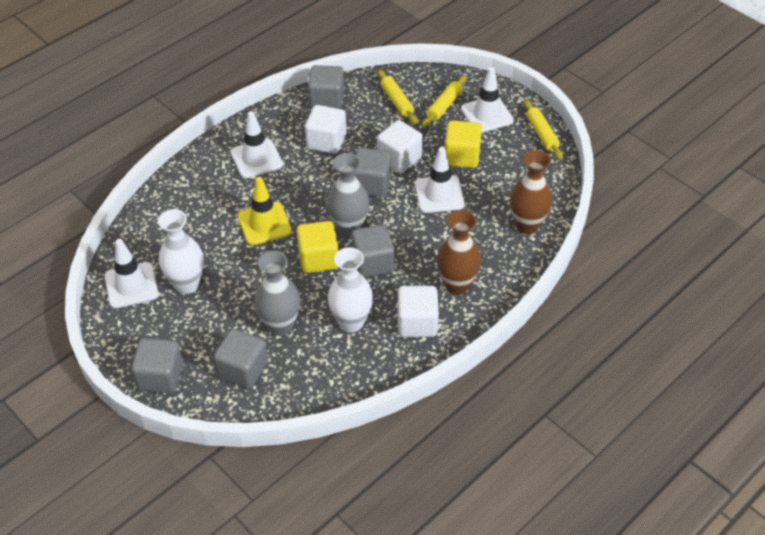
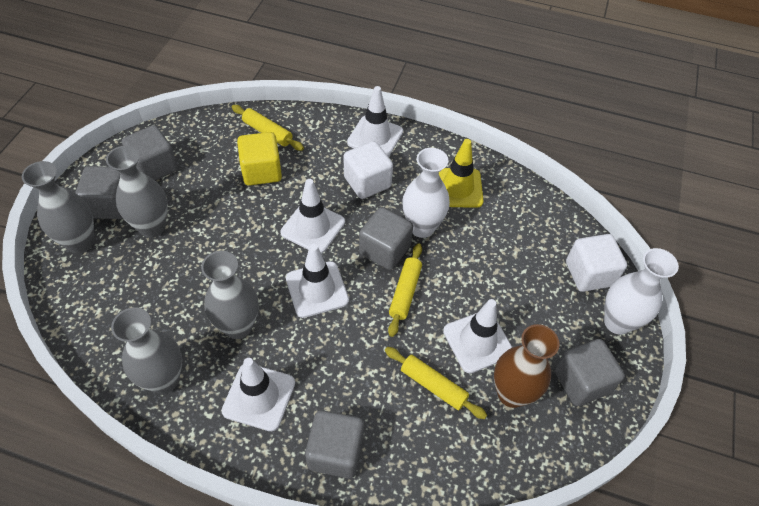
brown vase: 2 -> 1
grey vase: 2 -> 4
white cube: 3 -> 2
white traffic cone: 4 -> 5
yellow cube: 2 -> 1

